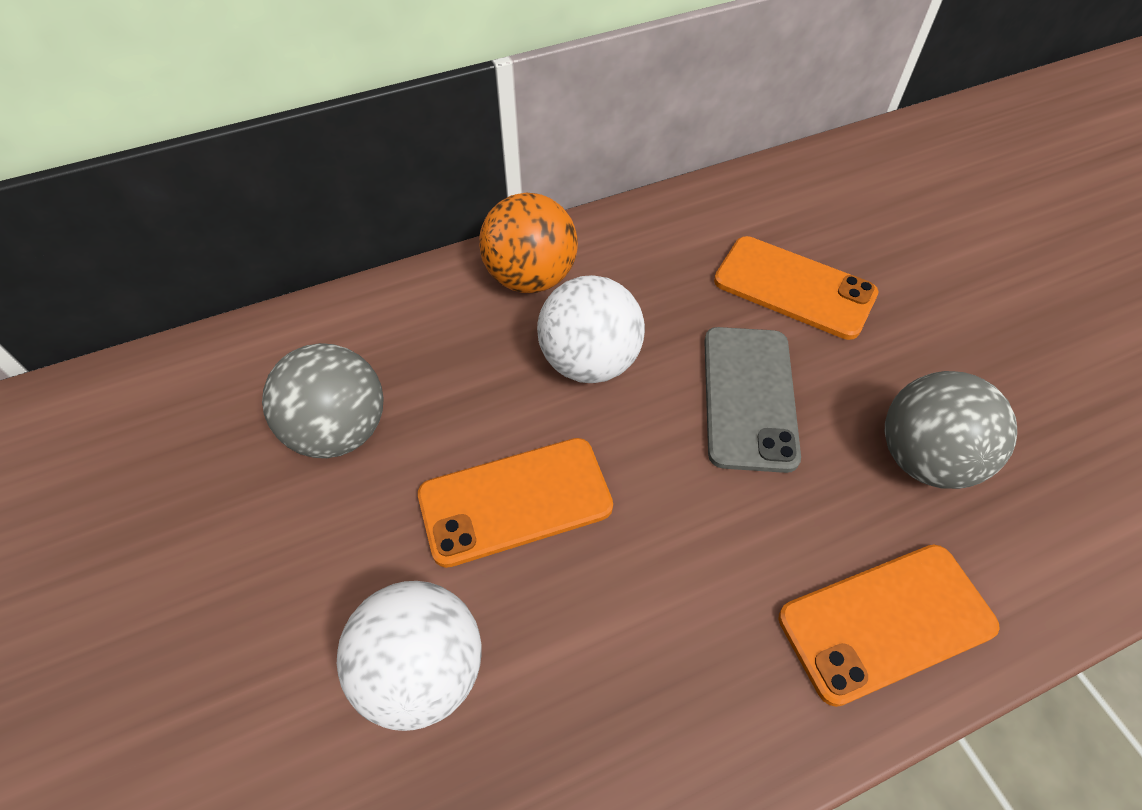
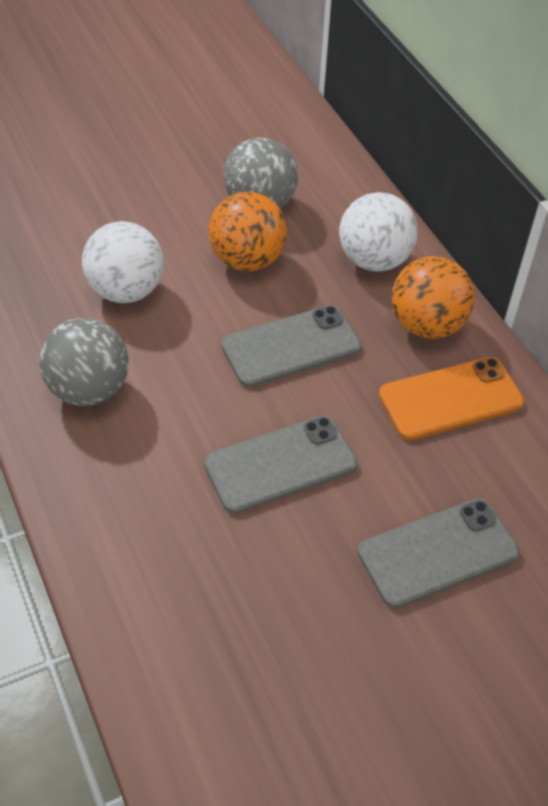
grey phone: 1 -> 3
orange ball: 1 -> 2
orange phone: 3 -> 1

